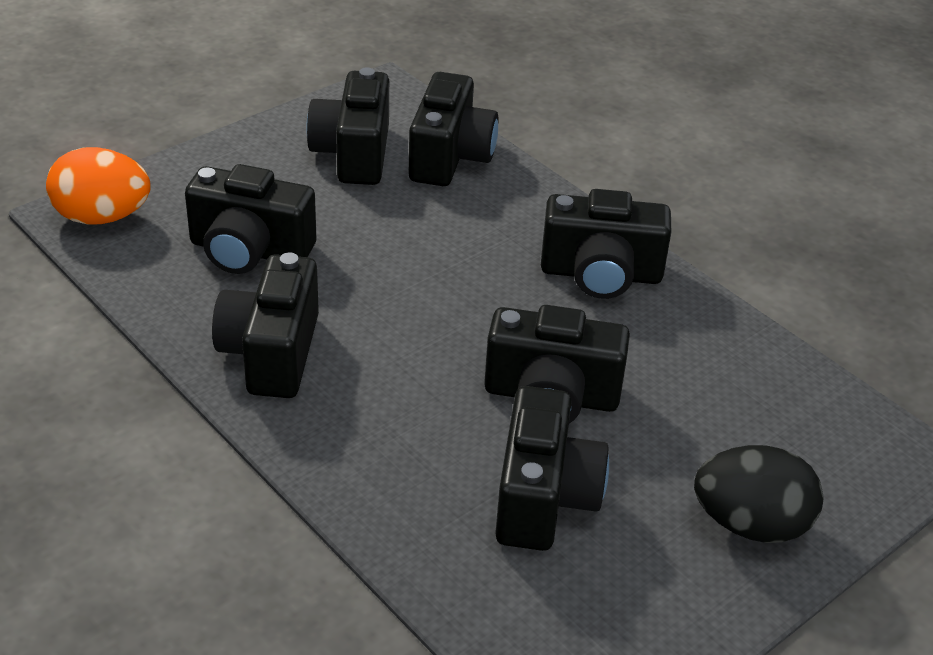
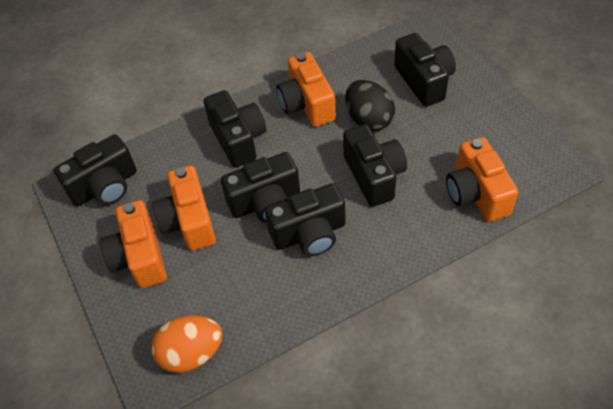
black camera: 7 -> 6
orange camera: 0 -> 4

